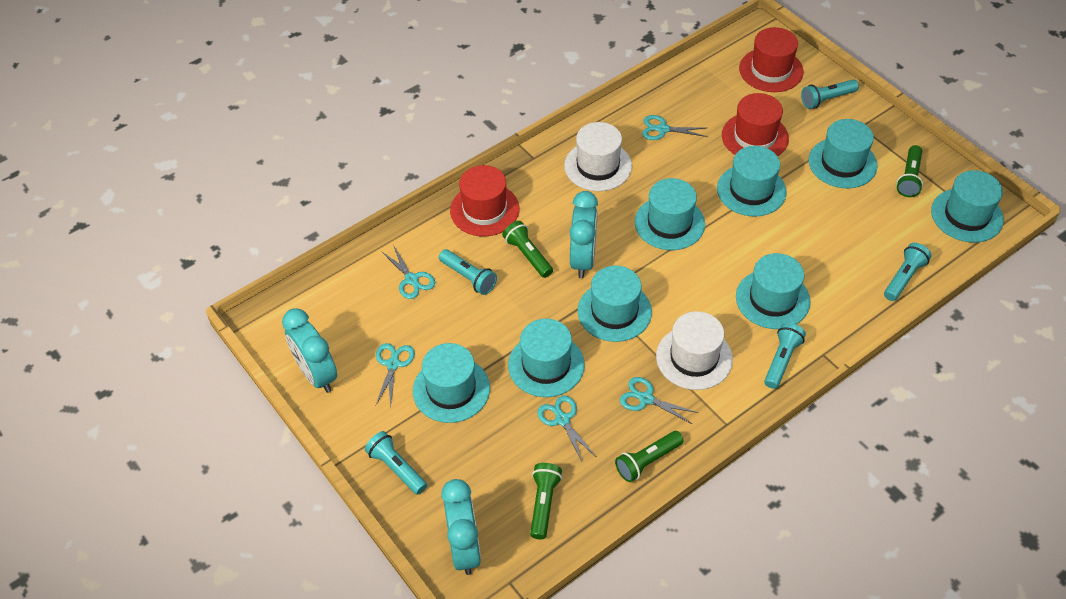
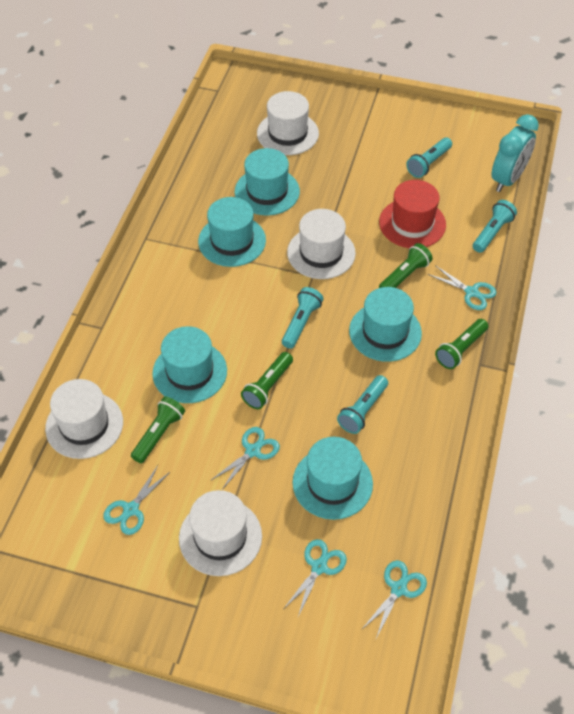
red hat: 3 -> 1
turquoise clock: 3 -> 1
turquoise flashlight: 5 -> 4
turquoise hat: 8 -> 5
white hat: 2 -> 4

